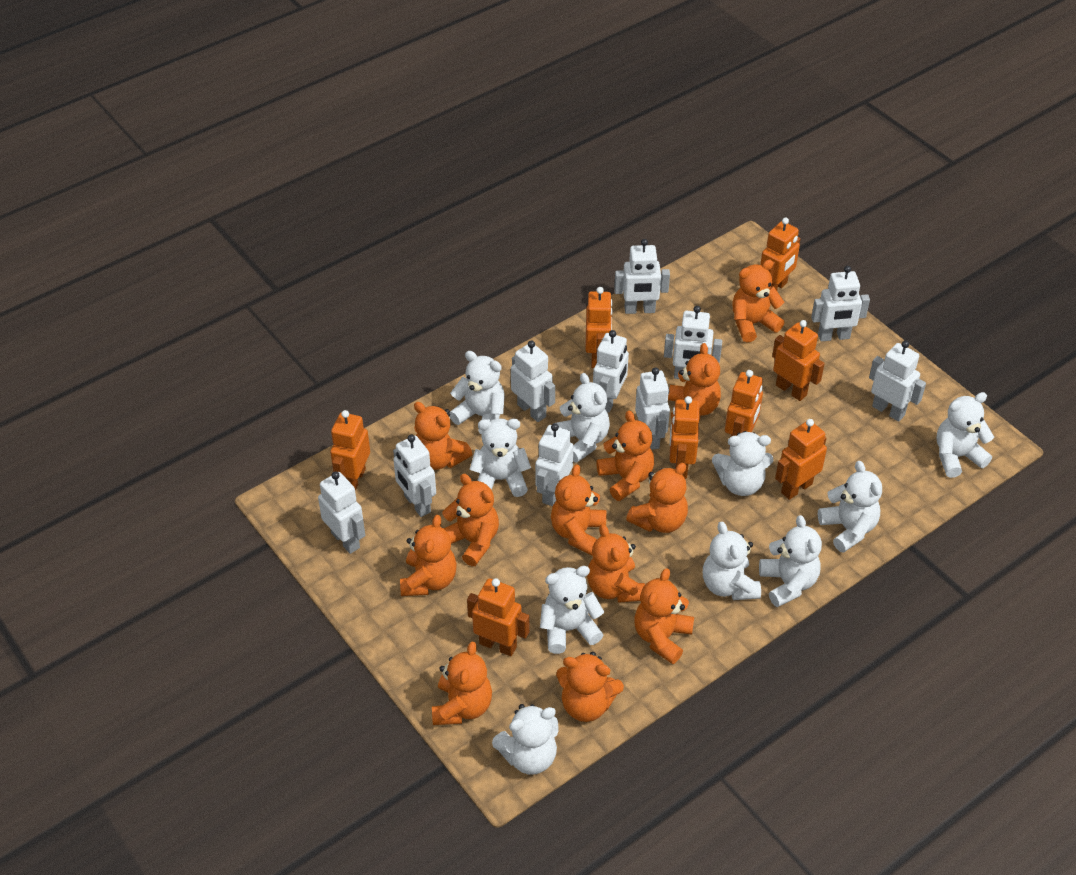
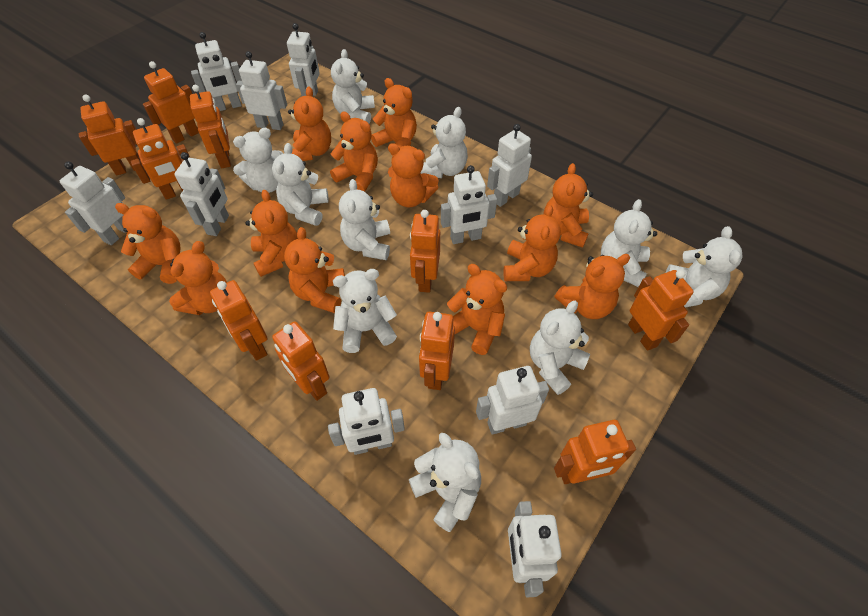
orange robot: 8 -> 10

